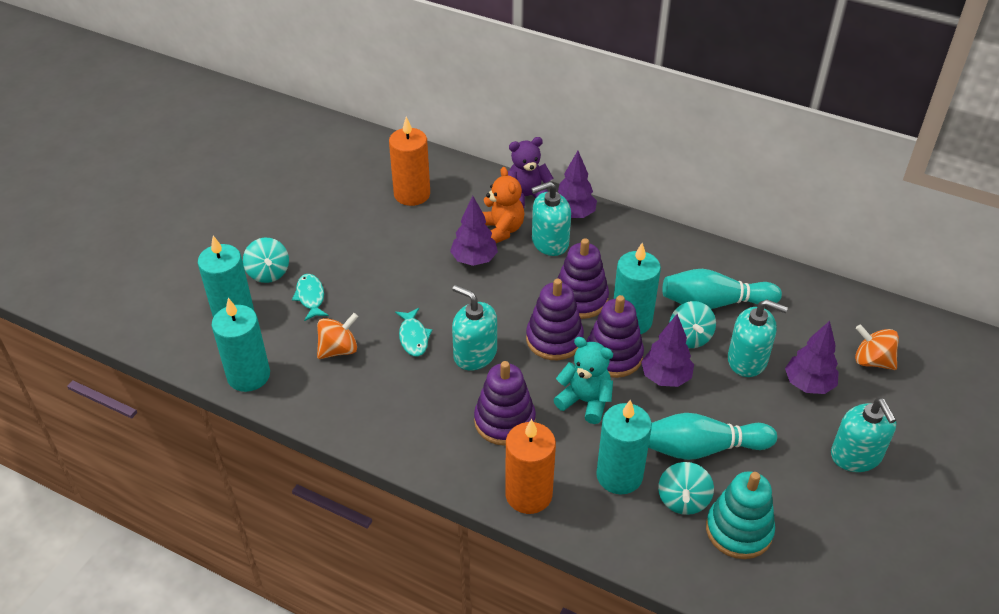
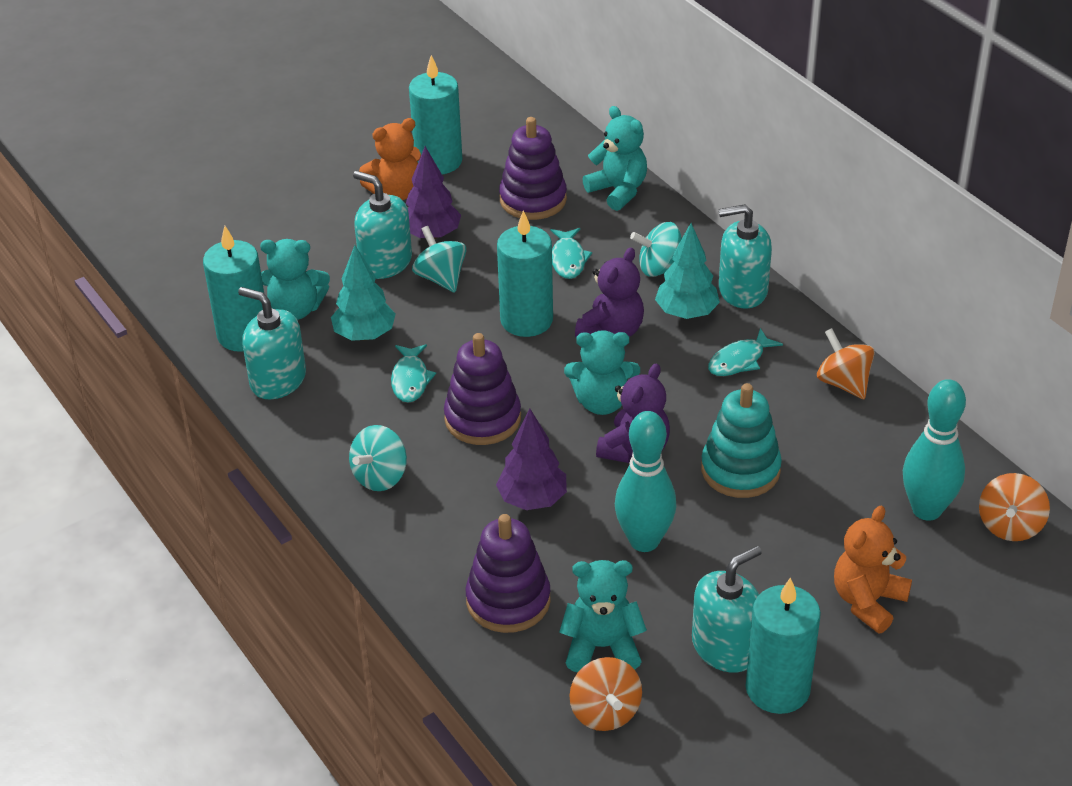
orange candle: 2 -> 0
orange spinning top: 2 -> 3
orange teddy bear: 1 -> 2
purple stacking toy: 4 -> 3
purple teddy bear: 1 -> 2
purple tree: 4 -> 2
turquoise fish: 2 -> 3
turquoise teddy bear: 1 -> 4
turquoise tree: 0 -> 2

